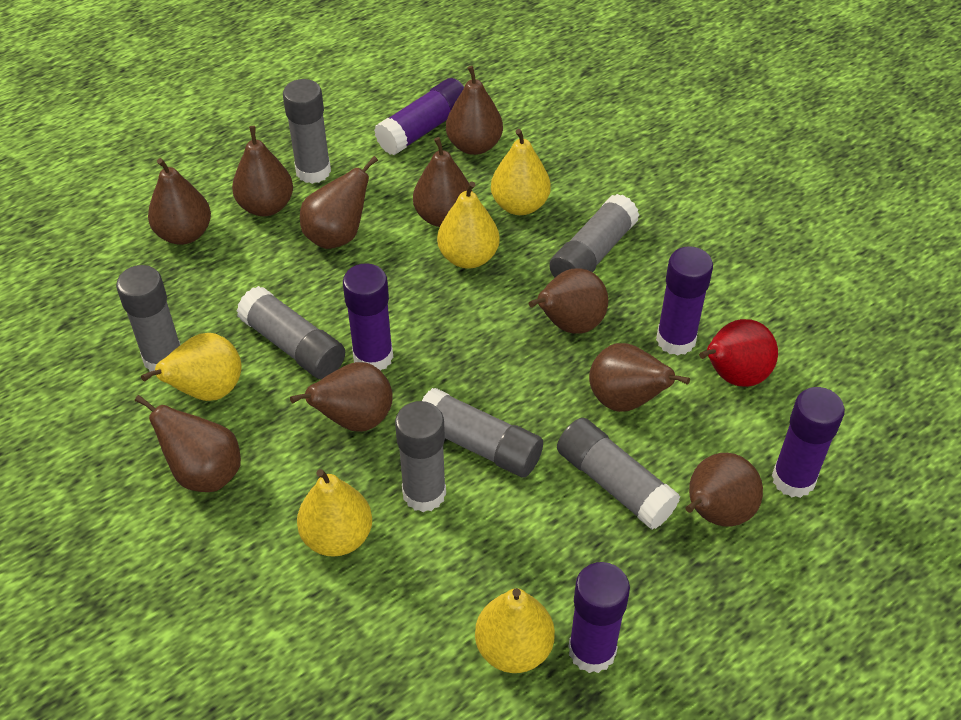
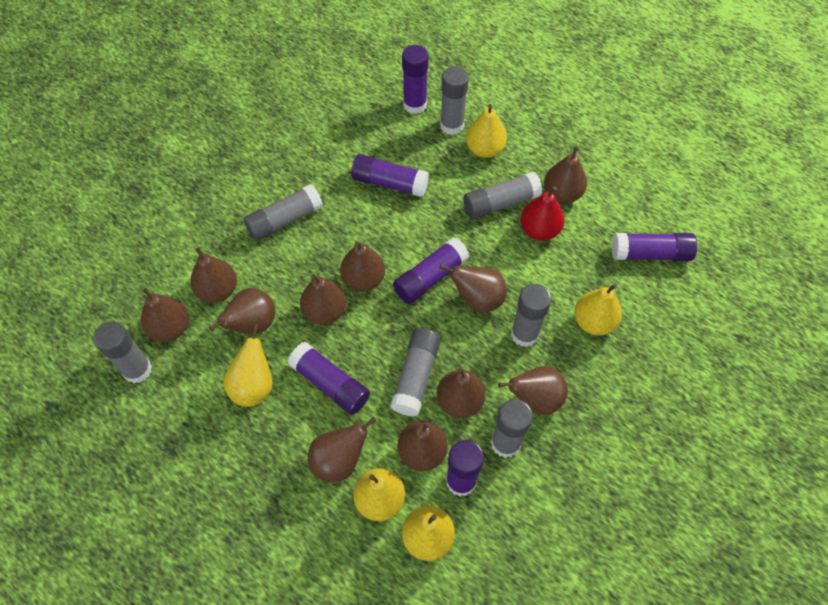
brown pear: 10 -> 11
purple glue stick: 5 -> 6

